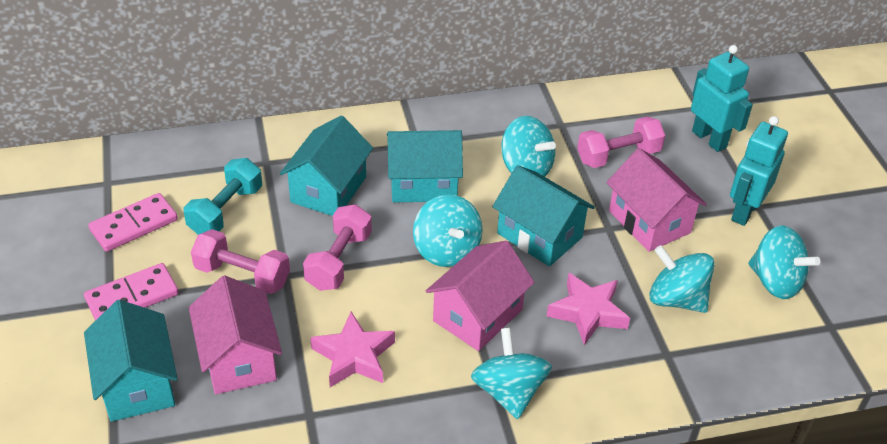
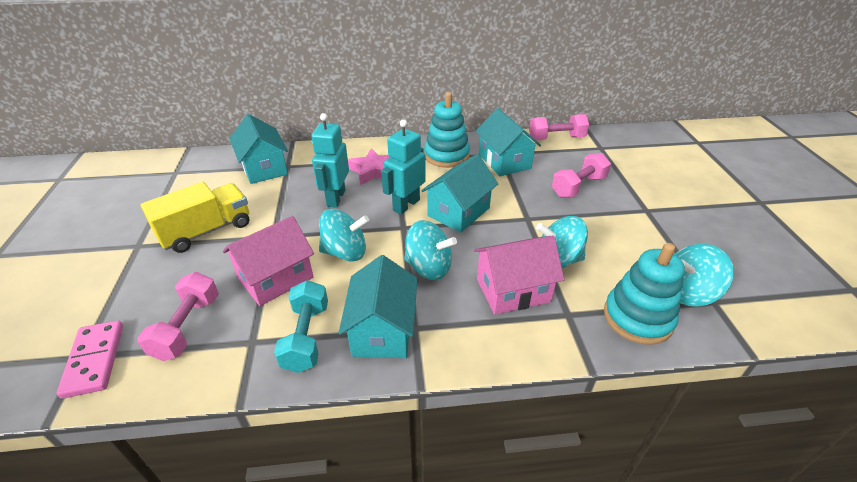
pink domino: 2 -> 1
pink house: 3 -> 2
pink star: 2 -> 1
turquoise spinning top: 5 -> 4
turquoise stacking toy: 0 -> 2
yellow truck: 0 -> 1

